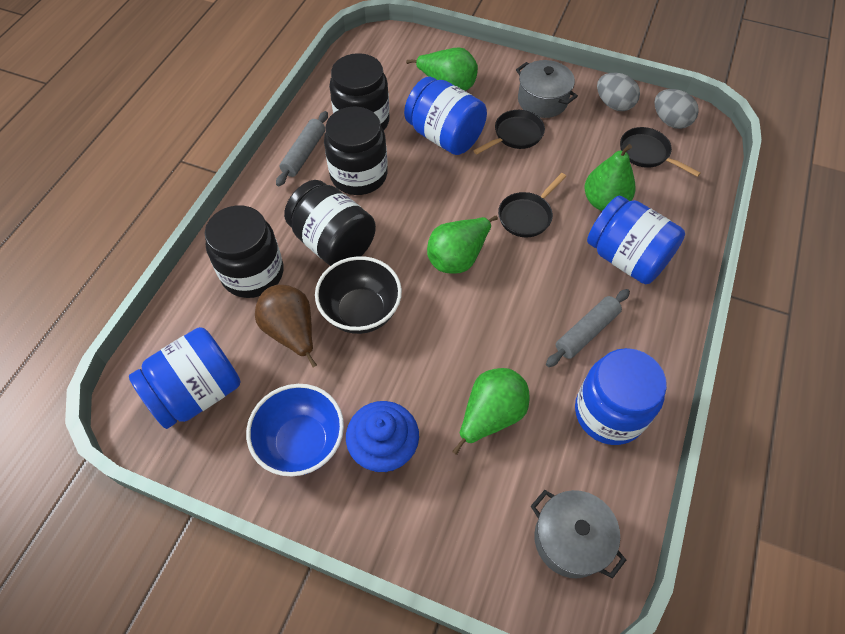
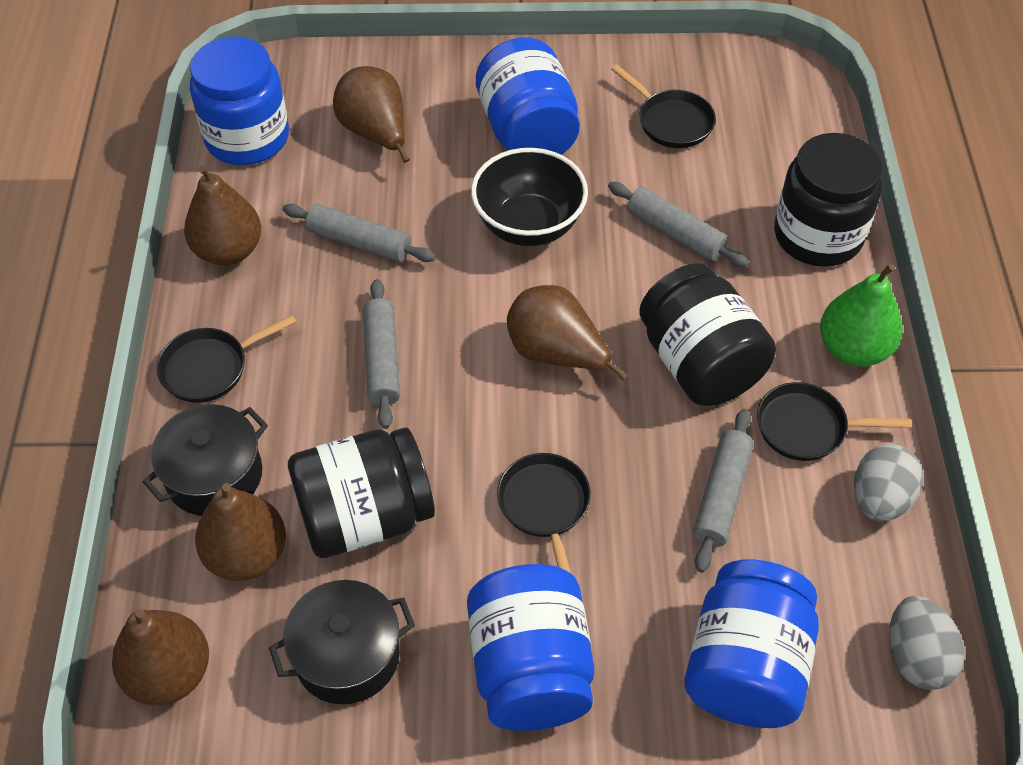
black jar: 4 -> 3
black pan: 3 -> 4
black pot: 0 -> 2
blue bowl: 1 -> 0
blue cupcake: 1 -> 0
brown pear: 1 -> 5
green pear: 4 -> 1
grey pot: 2 -> 0
grey rolling pin: 2 -> 4

